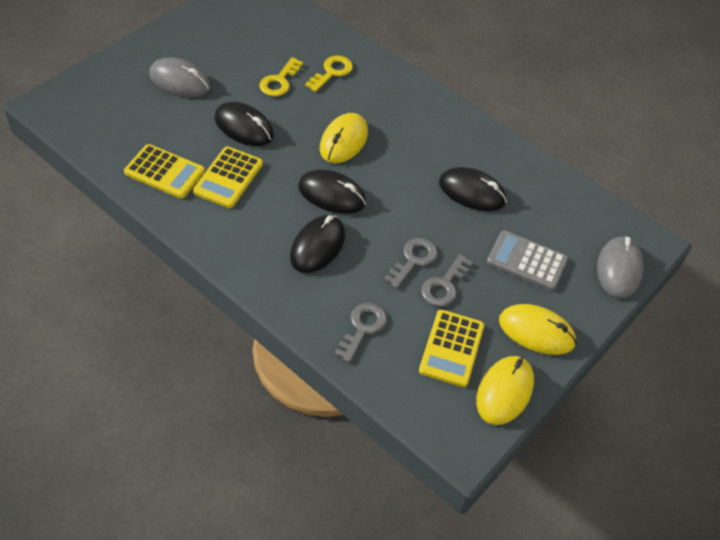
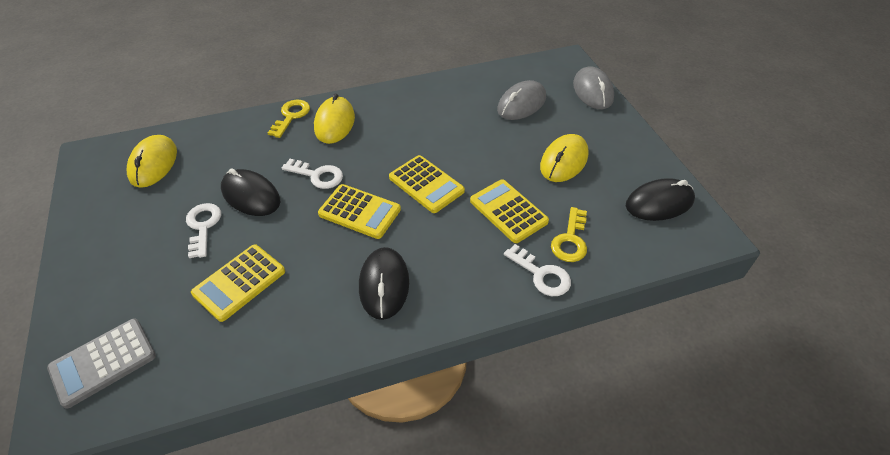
black mouse: 4 -> 3
grey key: 3 -> 0
white key: 0 -> 3
yellow calculator: 3 -> 4

